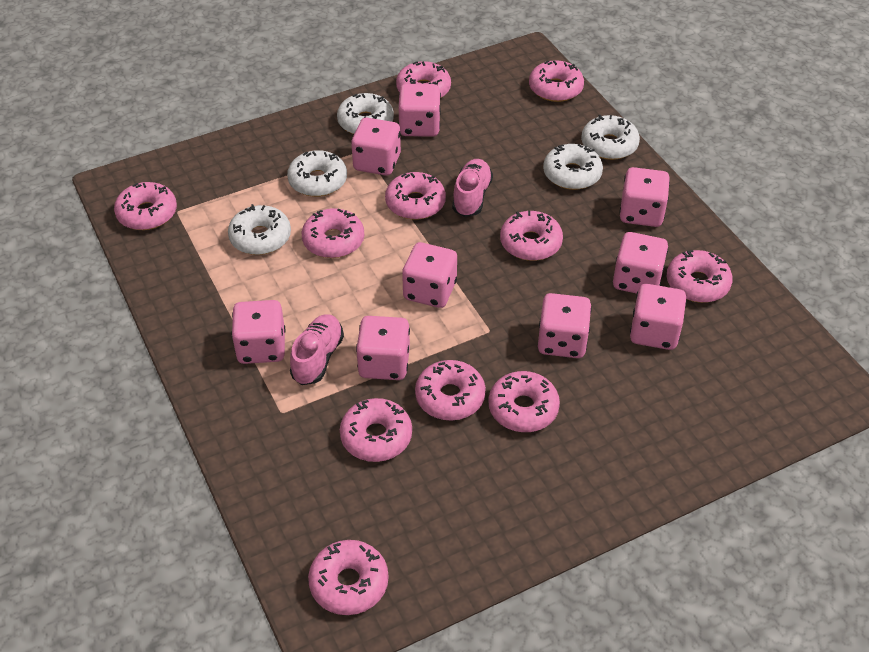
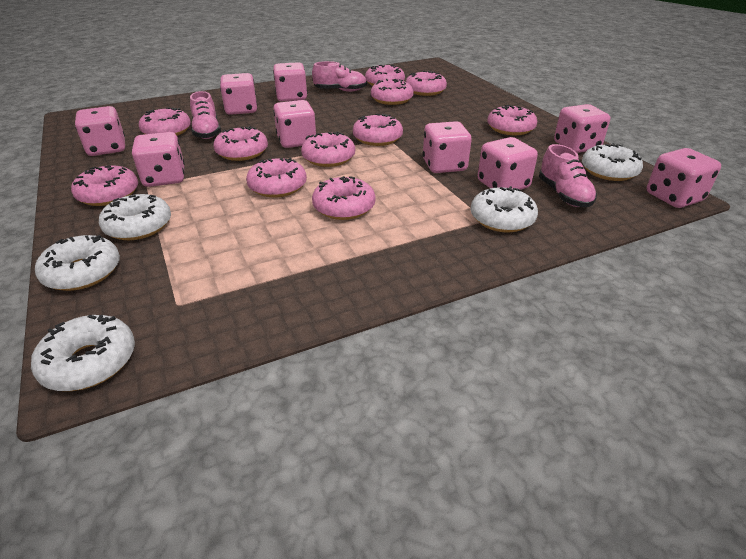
pink shoe: 2 -> 3

